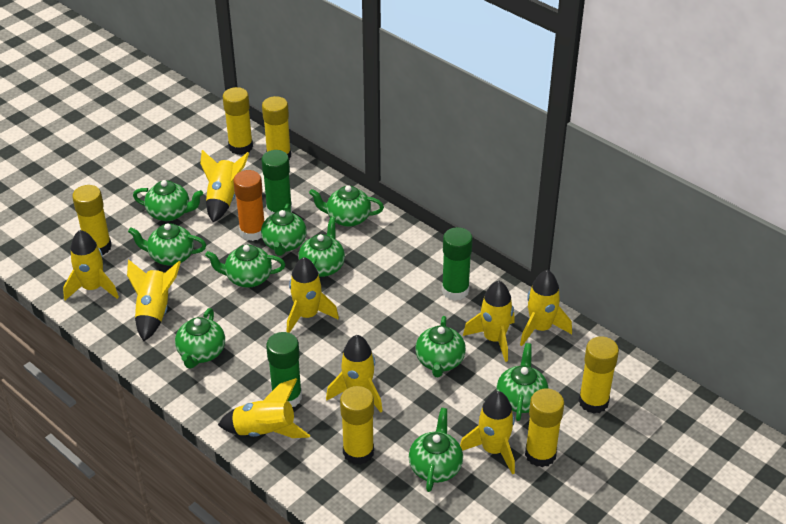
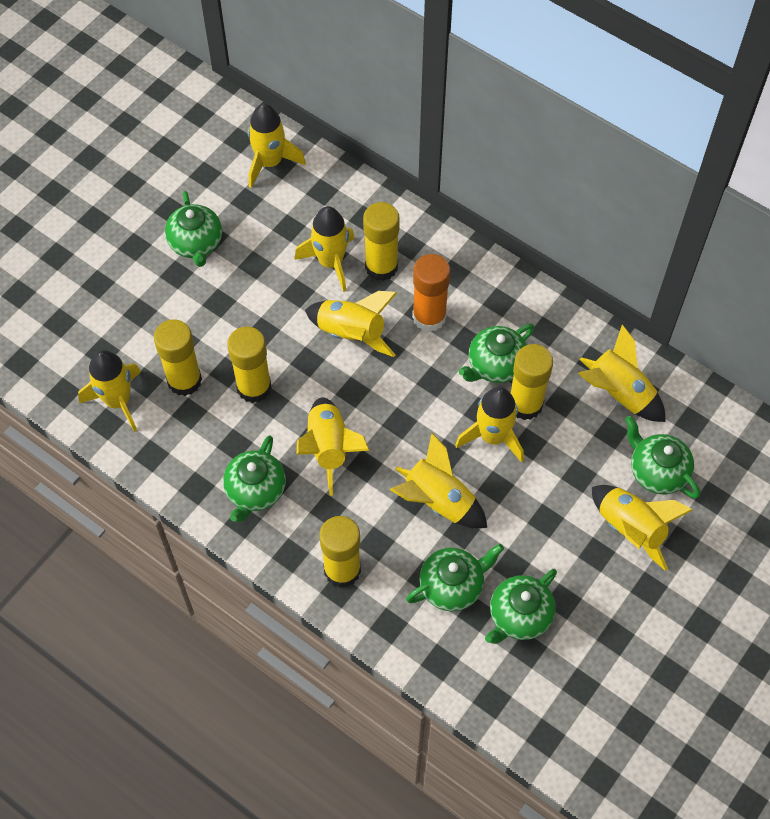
green glue stick: 3 -> 0
green teapot: 10 -> 6
yellow glue stick: 6 -> 5

